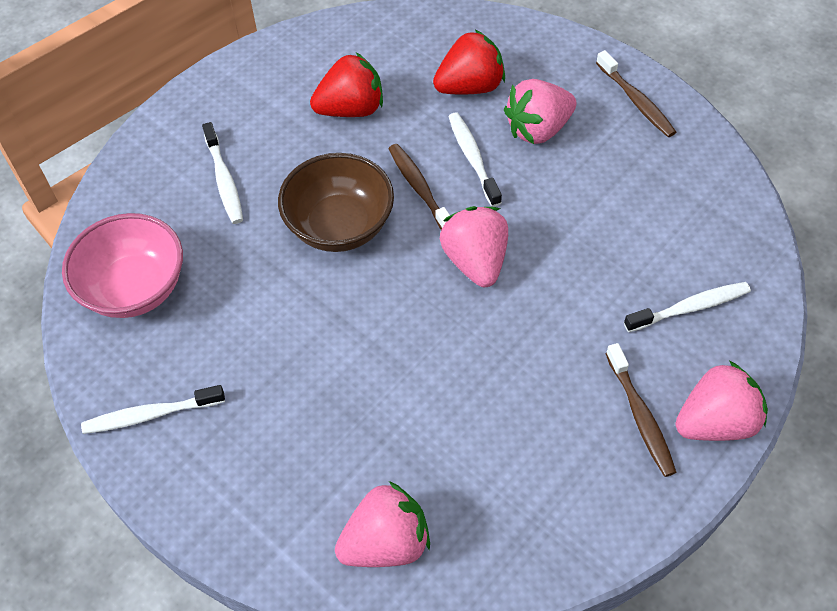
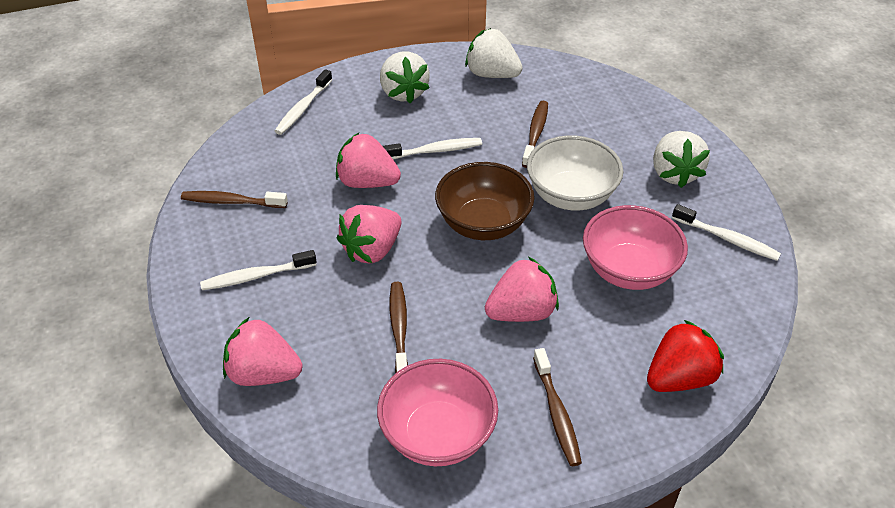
brown toothbrush: 3 -> 4
pink bowl: 1 -> 2
red strawberry: 2 -> 1
white bowl: 0 -> 1
white strawberry: 0 -> 3

